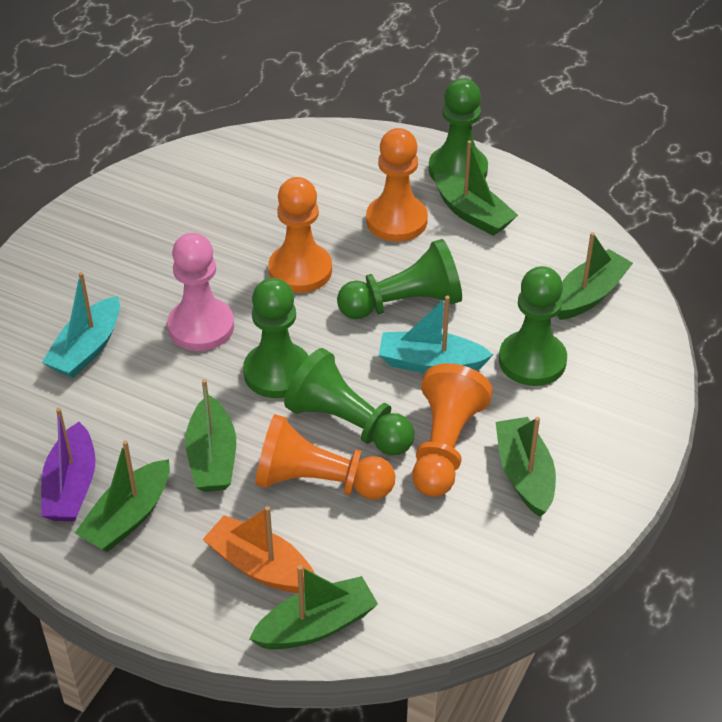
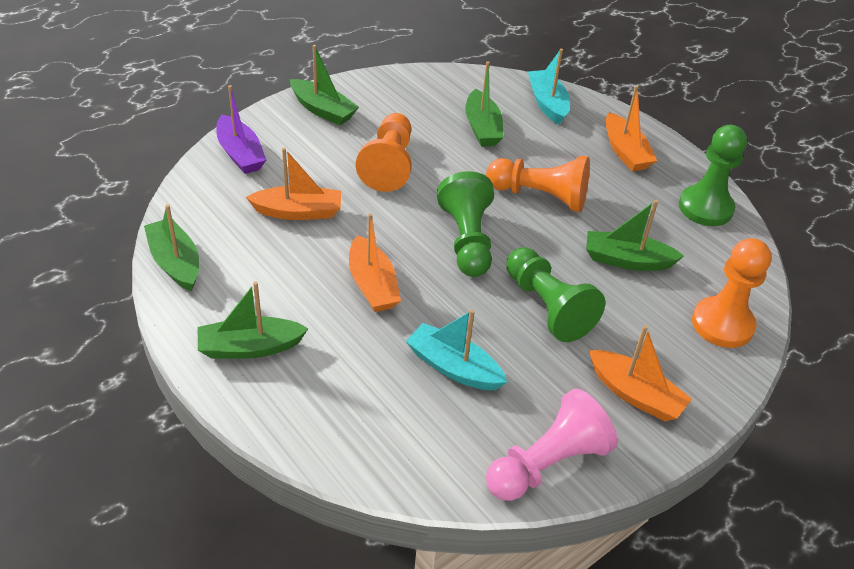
green boat: 6 -> 5
green pawn: 5 -> 3
orange boat: 1 -> 4
orange pawn: 4 -> 3

